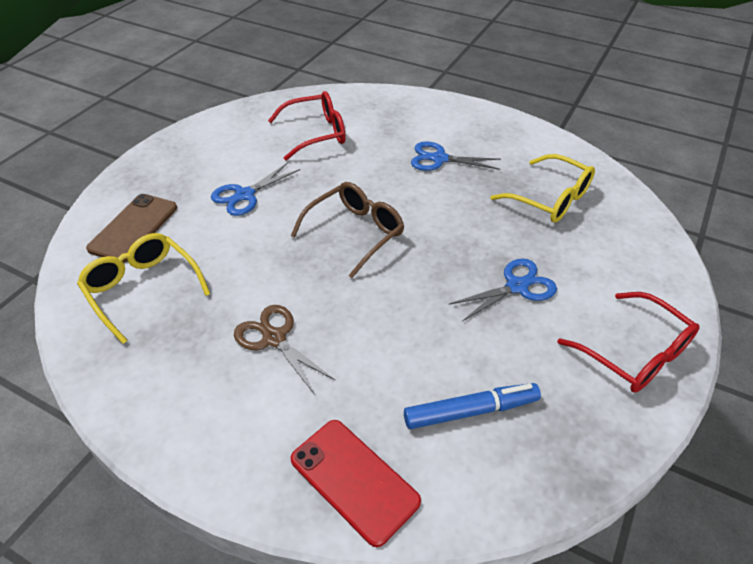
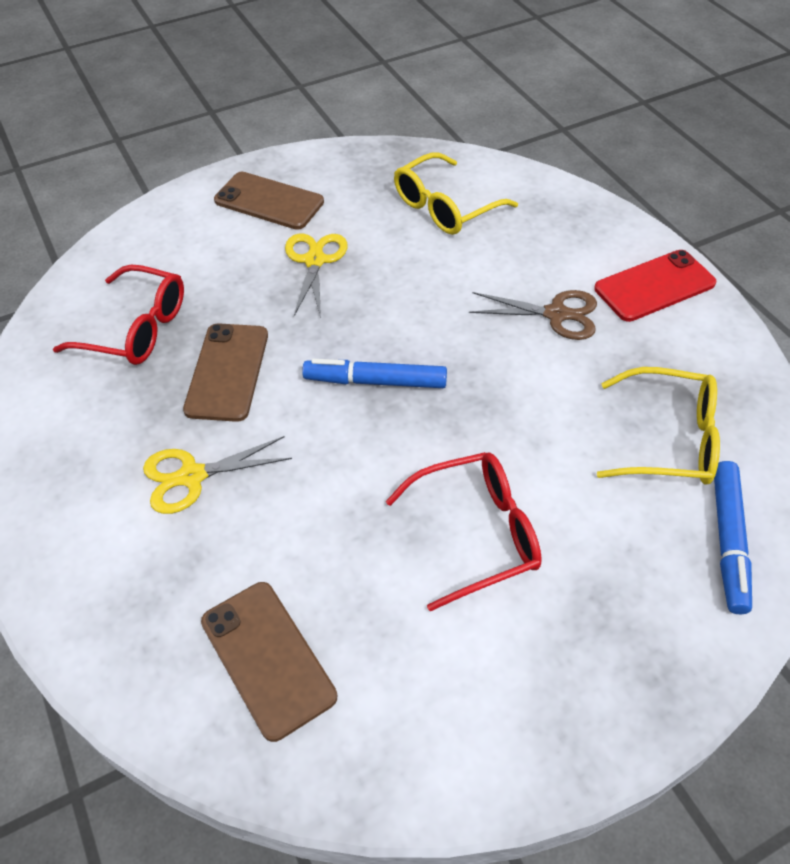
blue marker: 1 -> 2
blue scissors: 3 -> 0
brown glasses: 1 -> 0
brown phone: 1 -> 3
yellow scissors: 0 -> 2

